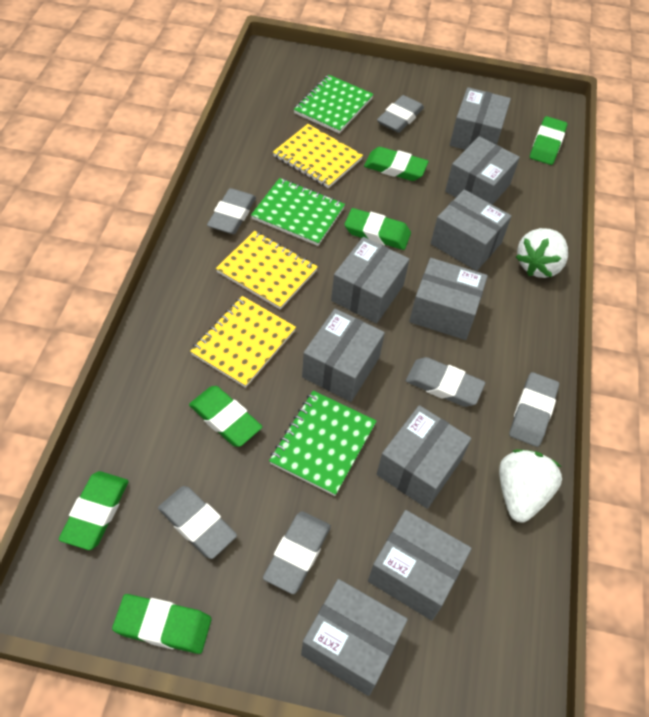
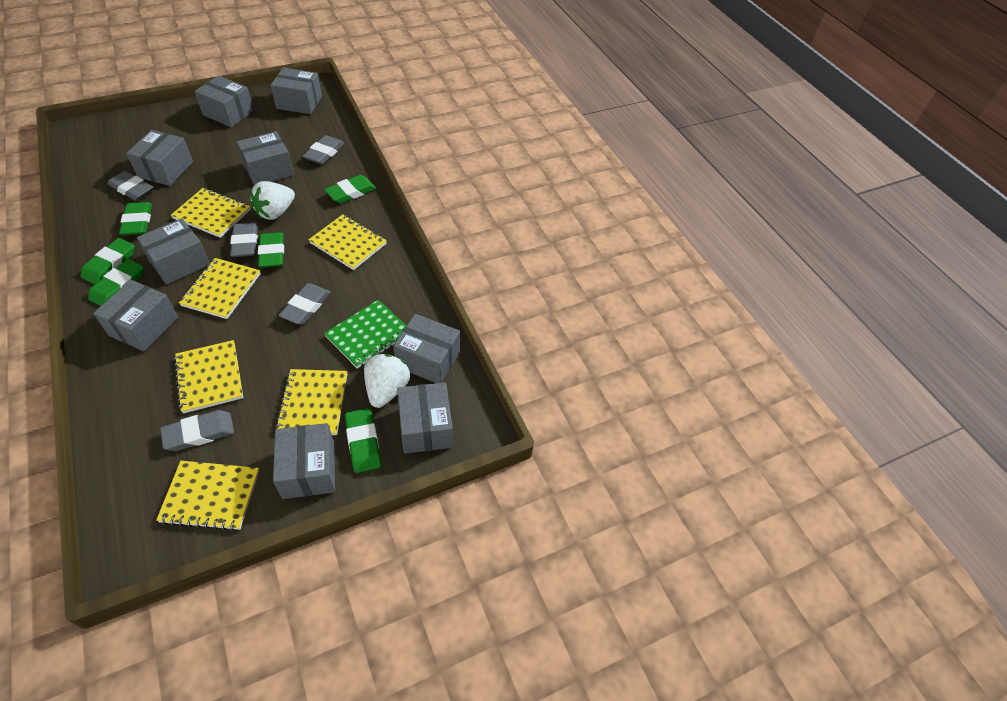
green notebook: 3 -> 1
grey eraser: 6 -> 5
yellow notebook: 3 -> 6

